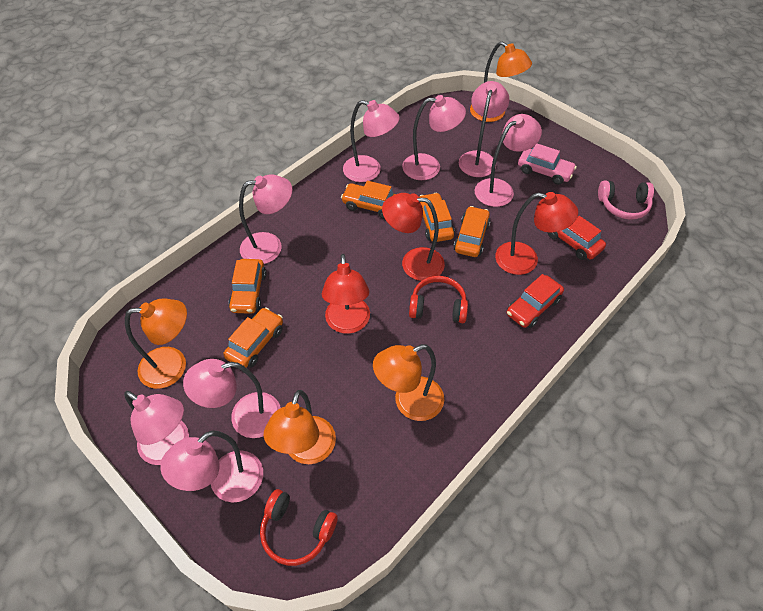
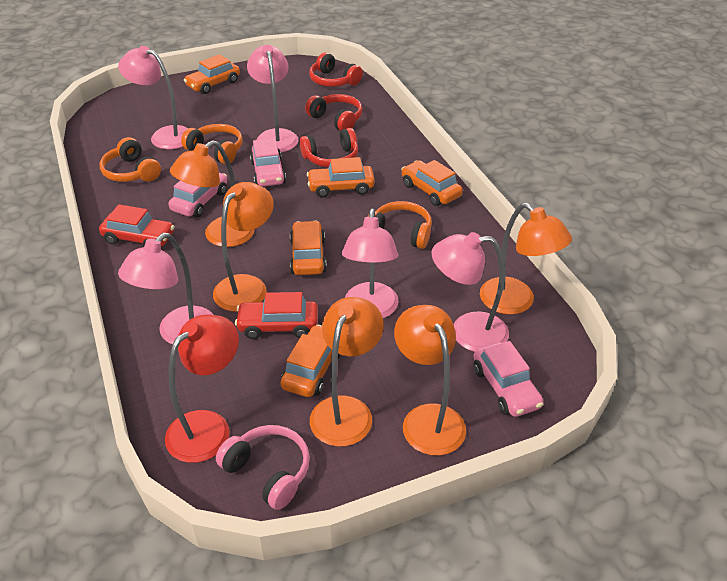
orange headphones: 0 -> 3
orange lamp: 4 -> 5
pink car: 1 -> 3
pink lamp: 8 -> 5
red headphones: 2 -> 3
red lamp: 3 -> 1

